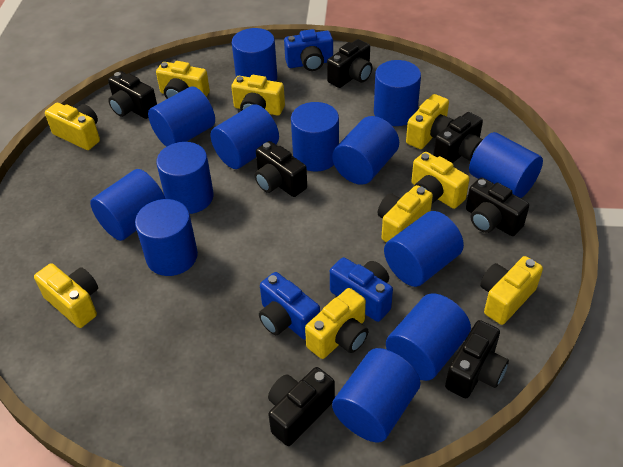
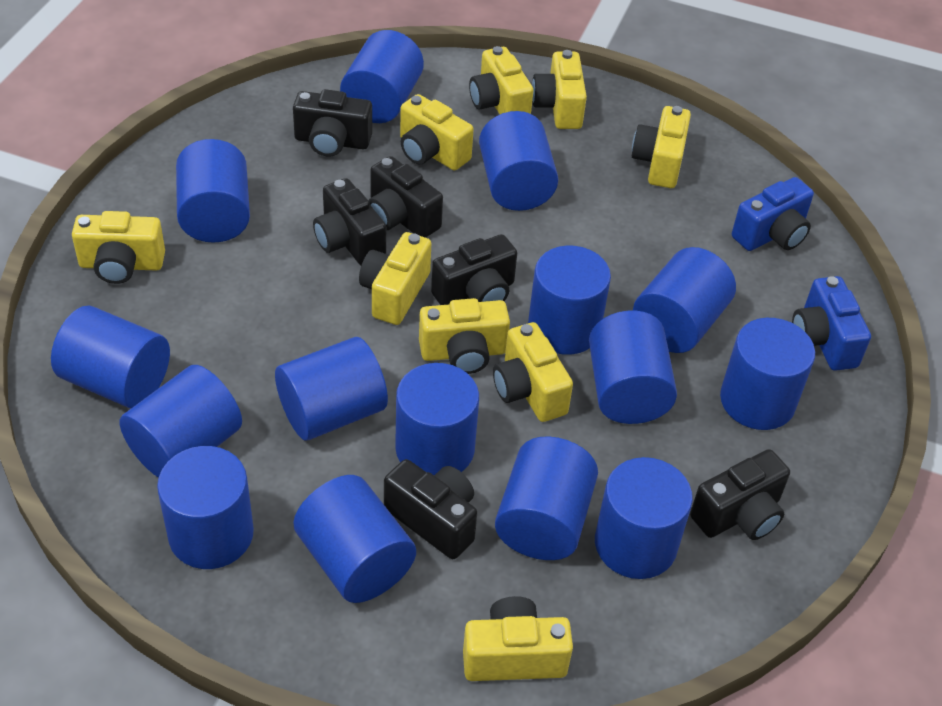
black camera: 7 -> 6
blue camera: 3 -> 2
blue cylinder: 13 -> 15

